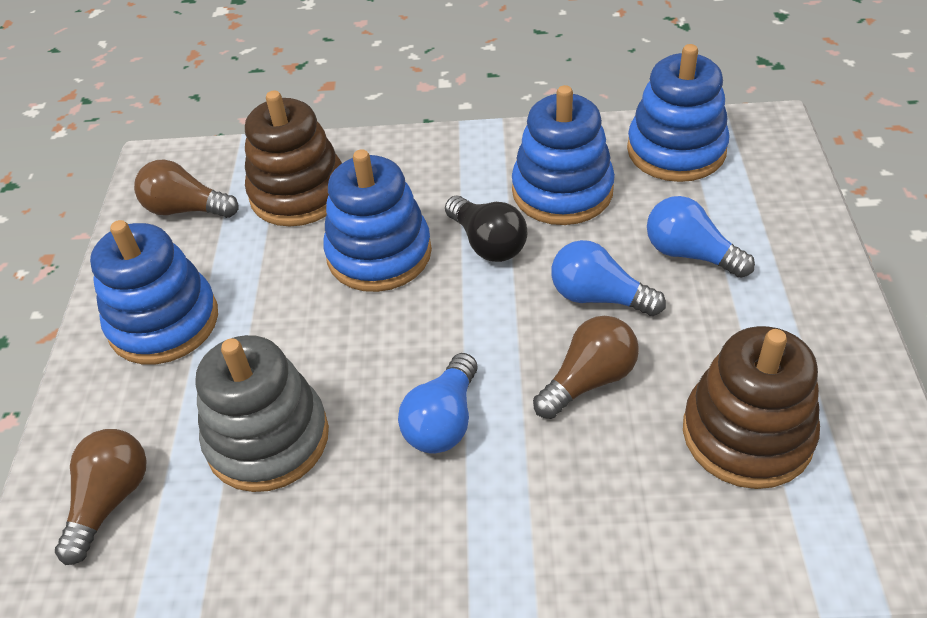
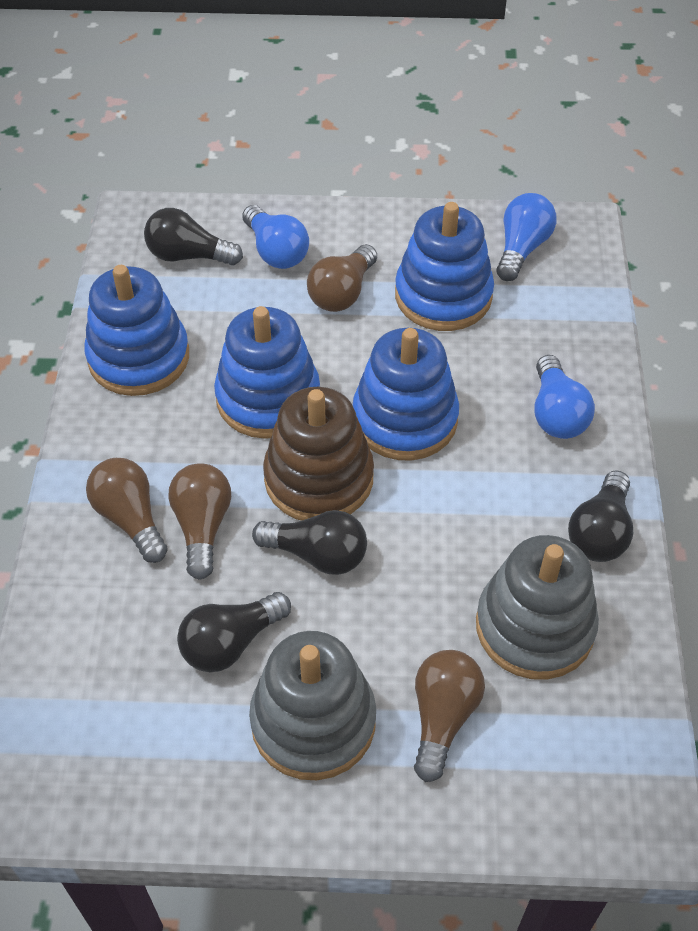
black light bulb: 1 -> 4
brown light bulb: 3 -> 4
brown stacking toy: 2 -> 1
grey stacking toy: 1 -> 2

